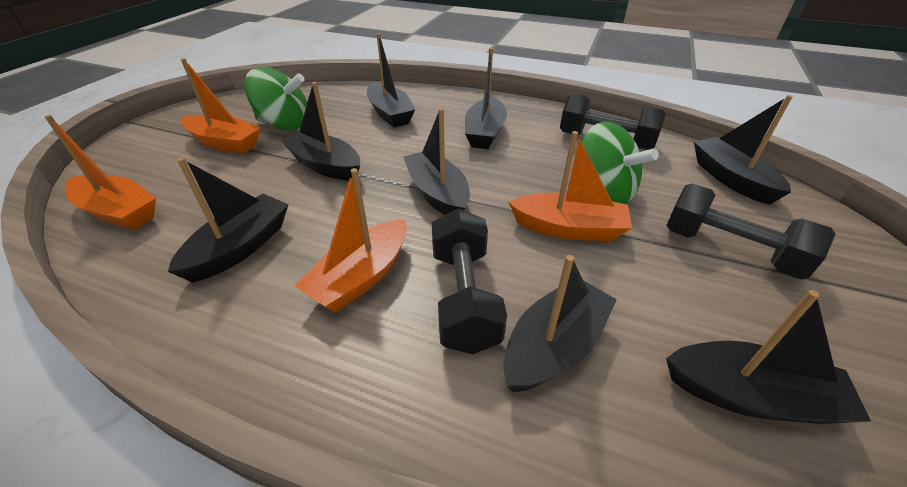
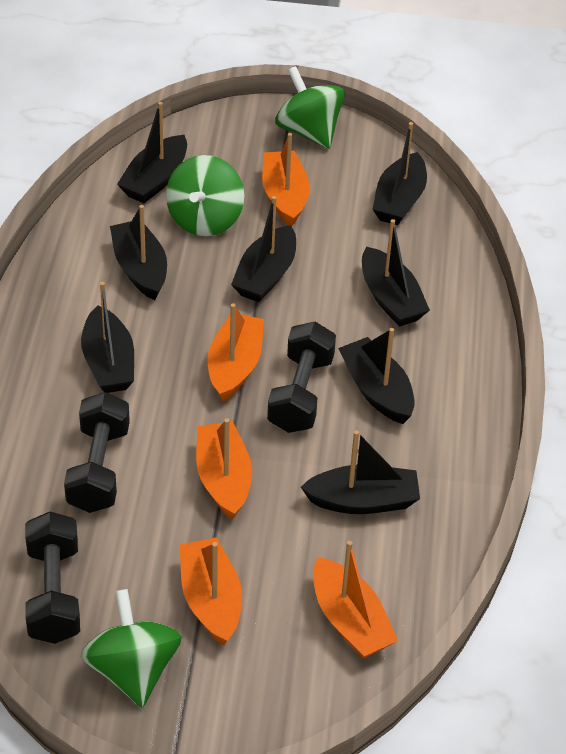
green spinning top: 2 -> 3
orange boat: 4 -> 5

